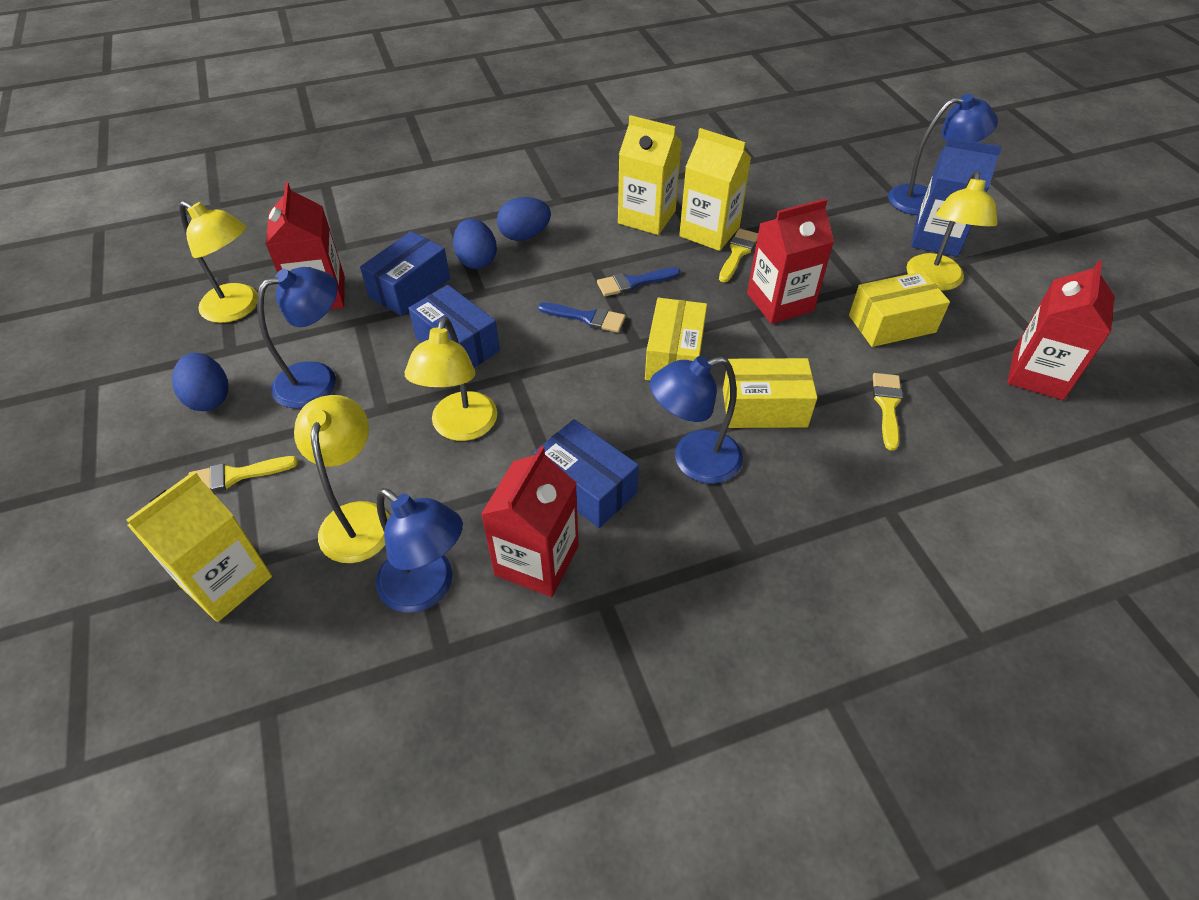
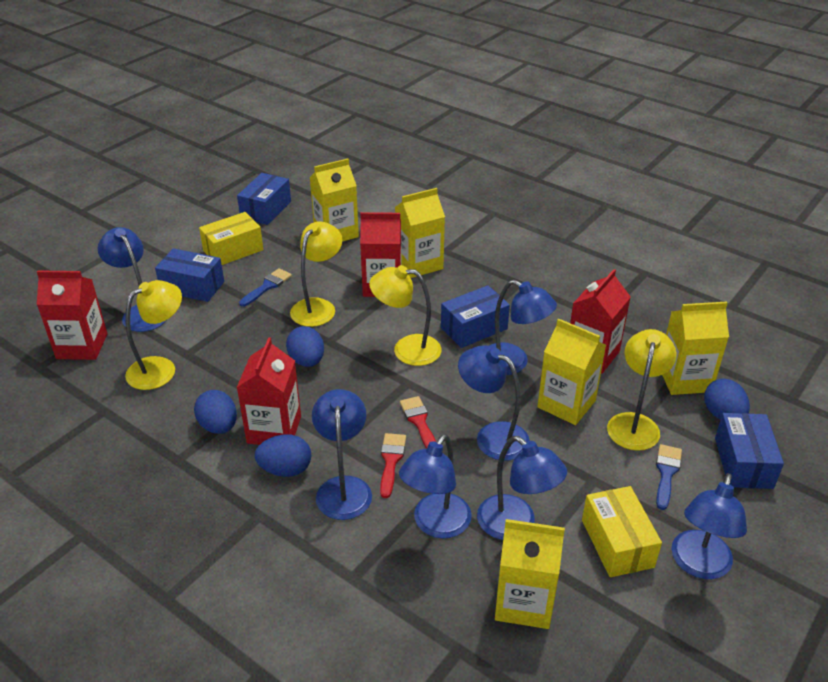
blue box: 3 -> 4
blue carton: 1 -> 0
blue egg: 3 -> 4
blue lamp: 4 -> 7
red brush: 0 -> 2
yellow box: 3 -> 2
yellow brush: 3 -> 0
yellow carton: 3 -> 5

